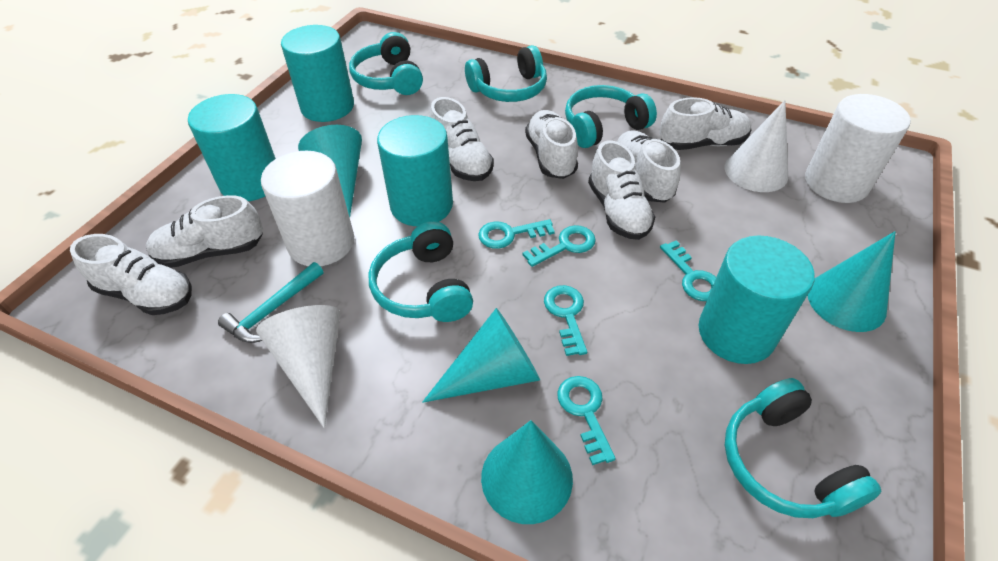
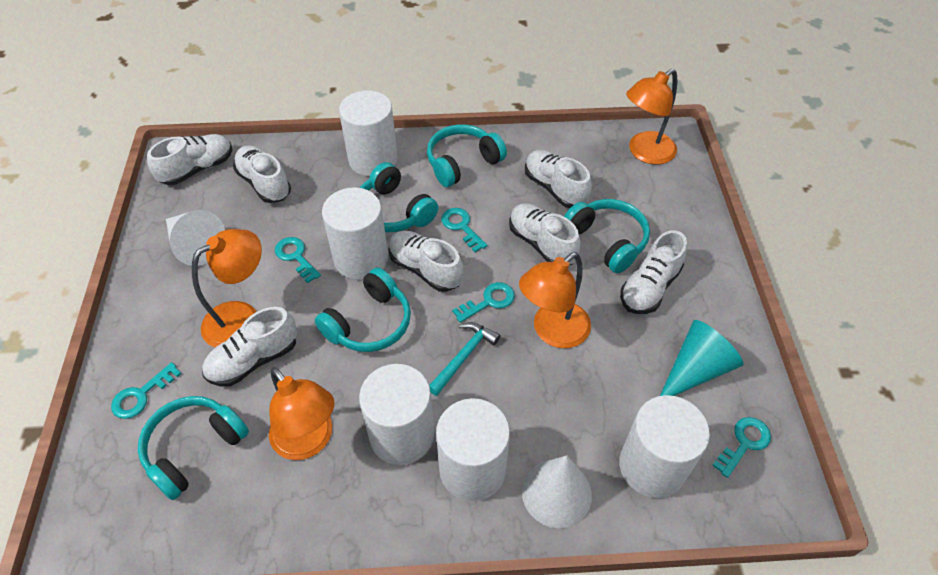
orange lamp: 0 -> 4
turquoise cone: 4 -> 1
turquoise cylinder: 4 -> 0
white cylinder: 2 -> 5

